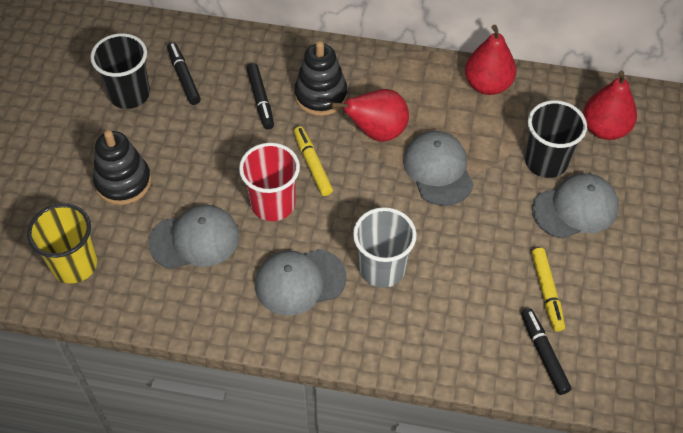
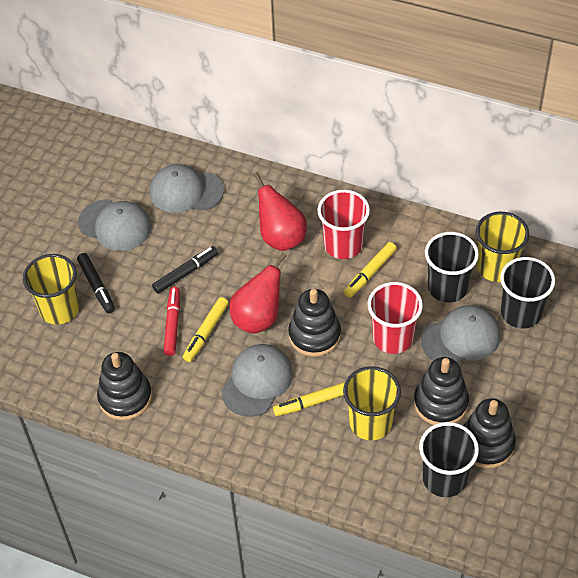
black cup: 2 -> 3
black marker: 3 -> 2
black stacking toy: 2 -> 4
grey cup: 1 -> 0
red cup: 1 -> 2
red marker: 0 -> 1
red pear: 3 -> 2
yellow cup: 1 -> 3
yellow marker: 2 -> 3

